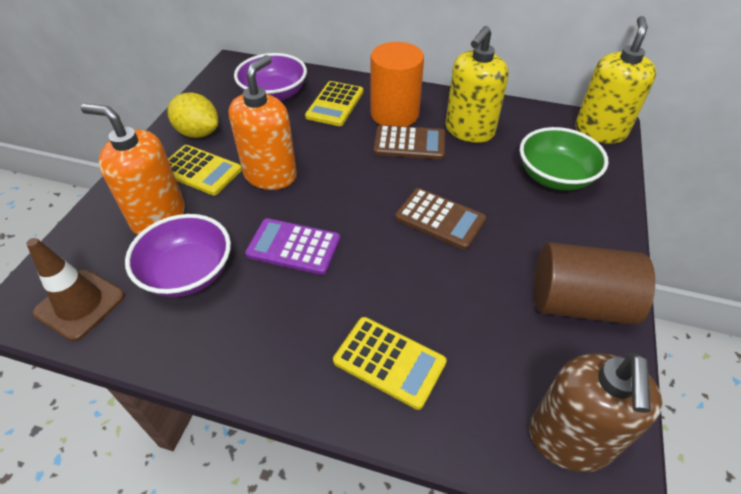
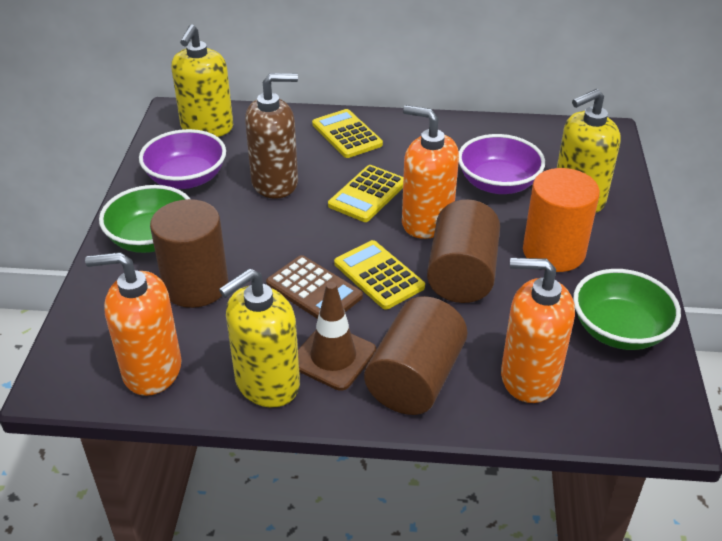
brown calculator: 2 -> 1
brown cylinder: 1 -> 3
green bowl: 1 -> 2
orange soap dispenser: 2 -> 3
purple calculator: 1 -> 0
yellow lemon: 1 -> 0
yellow soap dispenser: 2 -> 3

